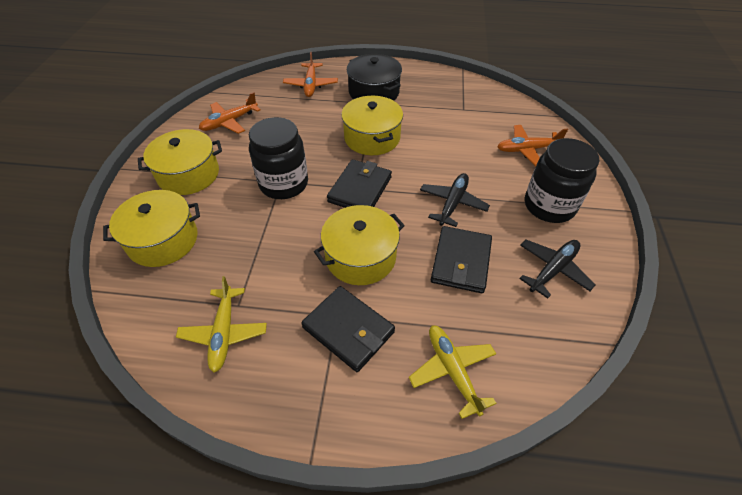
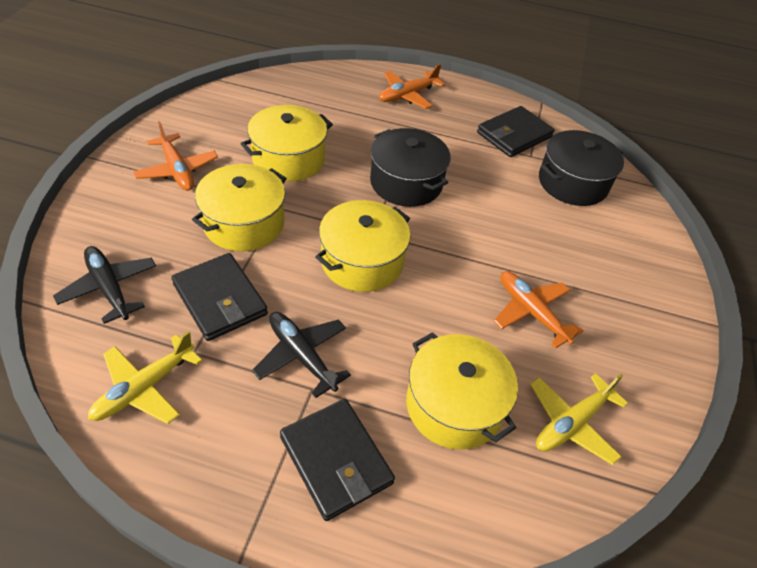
black jar: 2 -> 0
black pot: 1 -> 2

